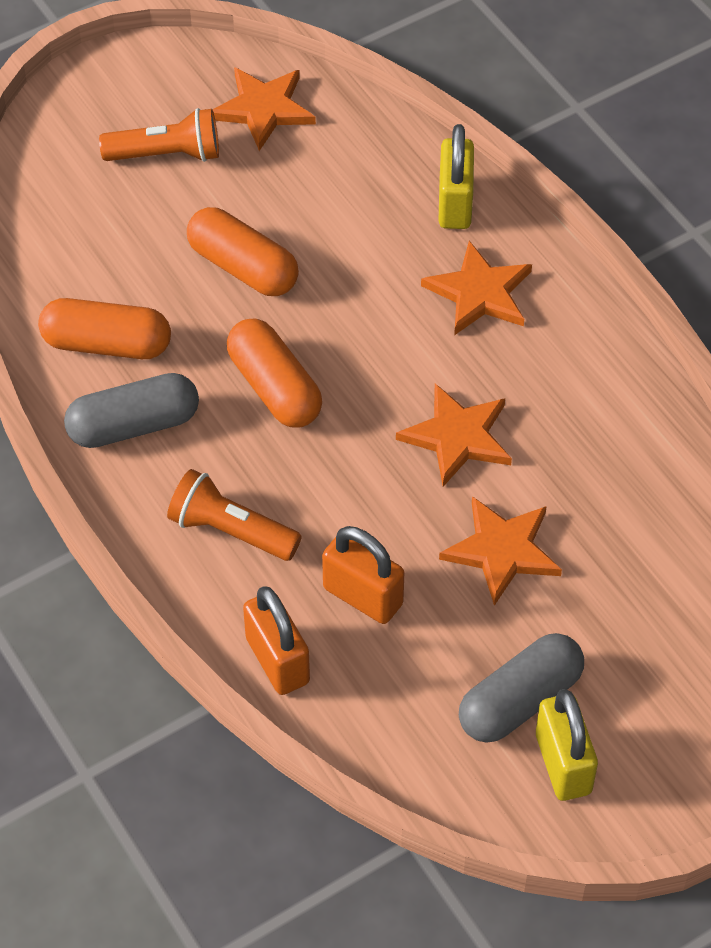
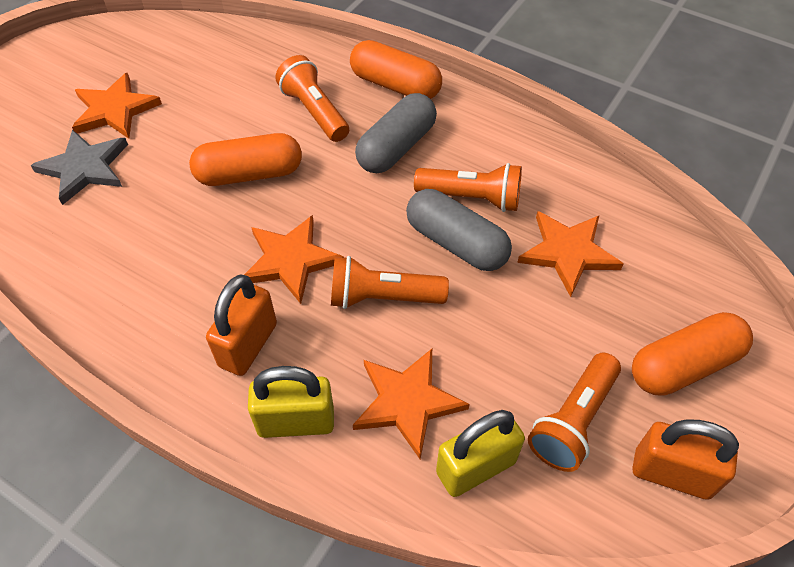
grey star: 0 -> 1
orange flashlight: 2 -> 4

